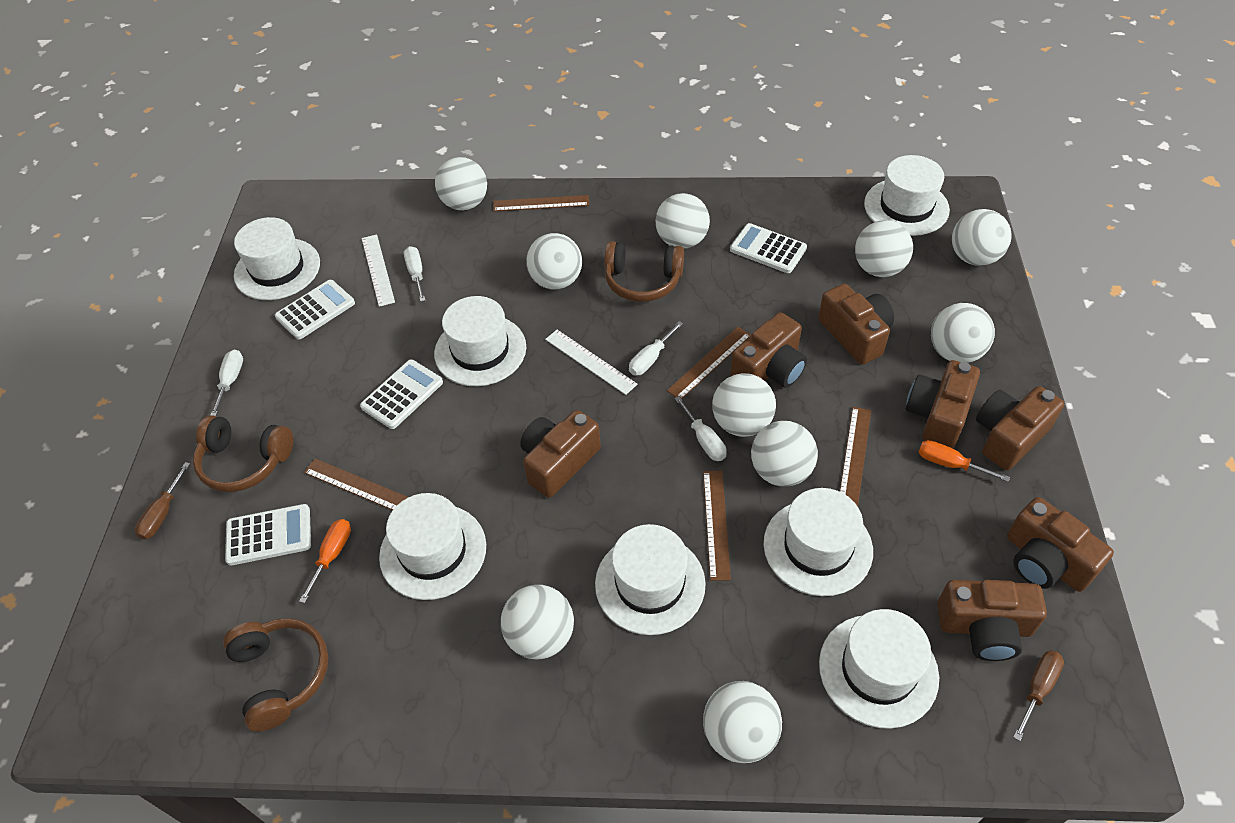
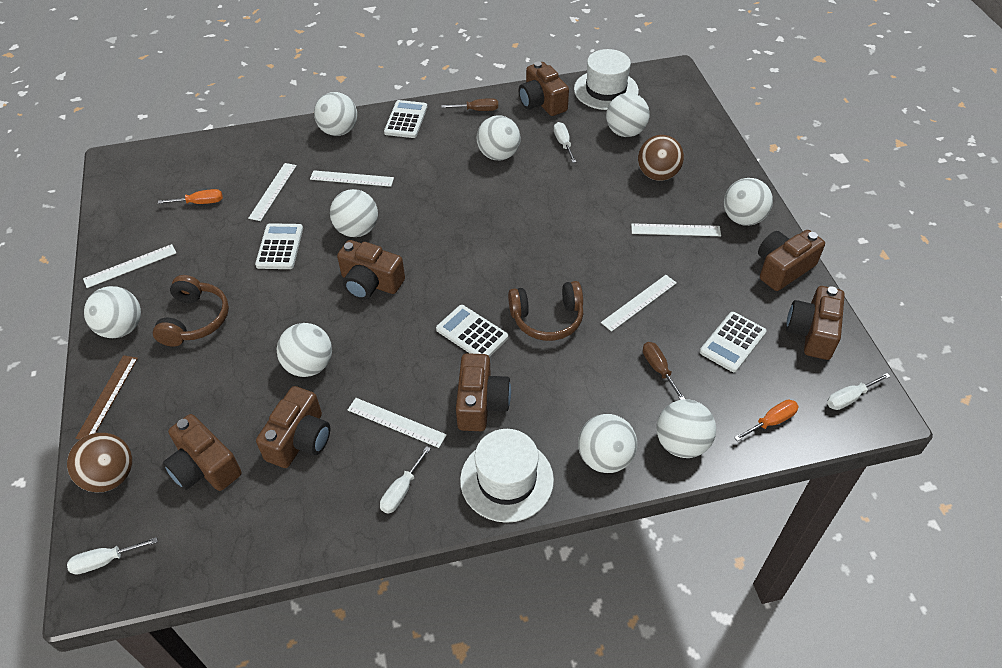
brown ball: 0 -> 2
brown headphones: 3 -> 2
brown ruler: 5 -> 1
white ball: 10 -> 9
white hat: 7 -> 2
white ruler: 2 -> 6

